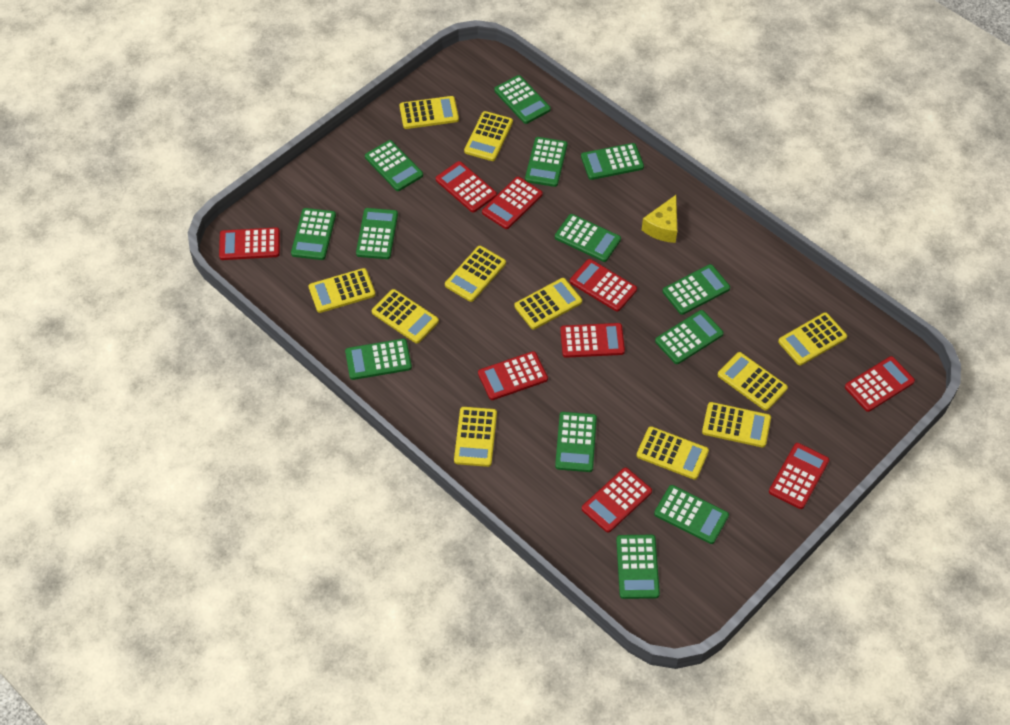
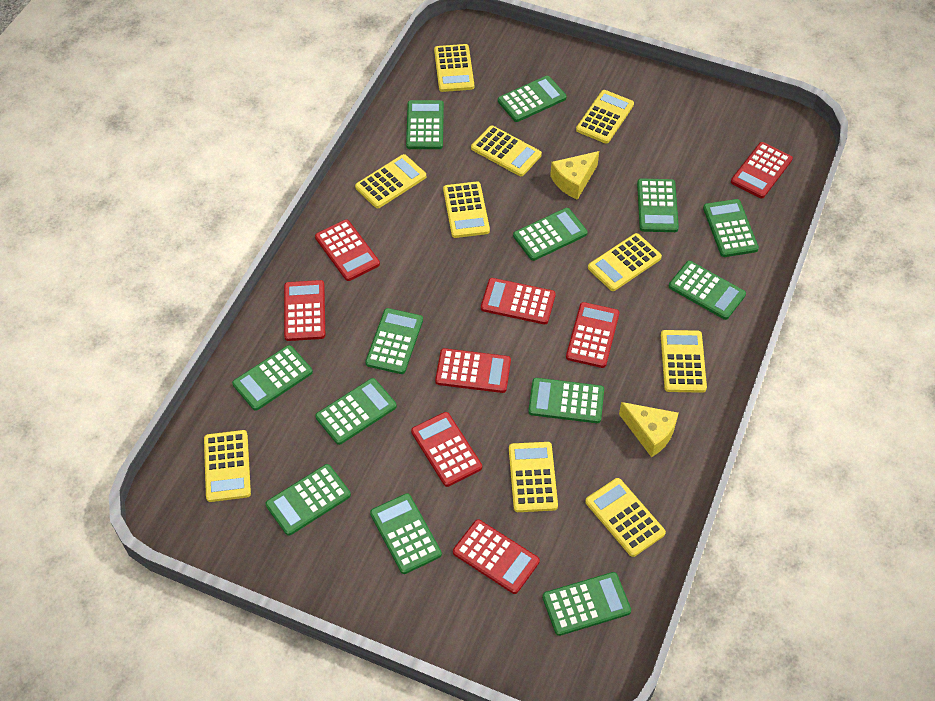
red calculator: 9 -> 8
yellow calculator: 11 -> 10
yellow cheese: 1 -> 2

